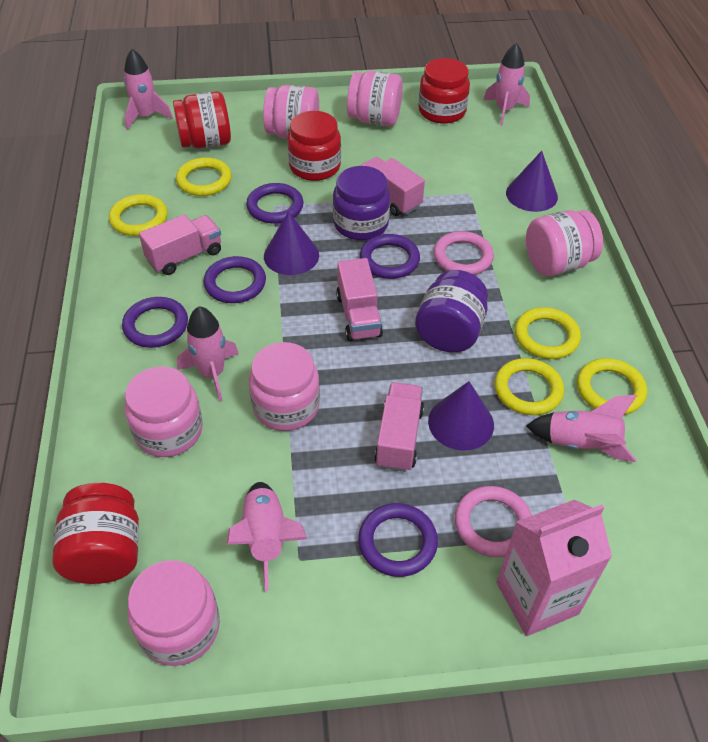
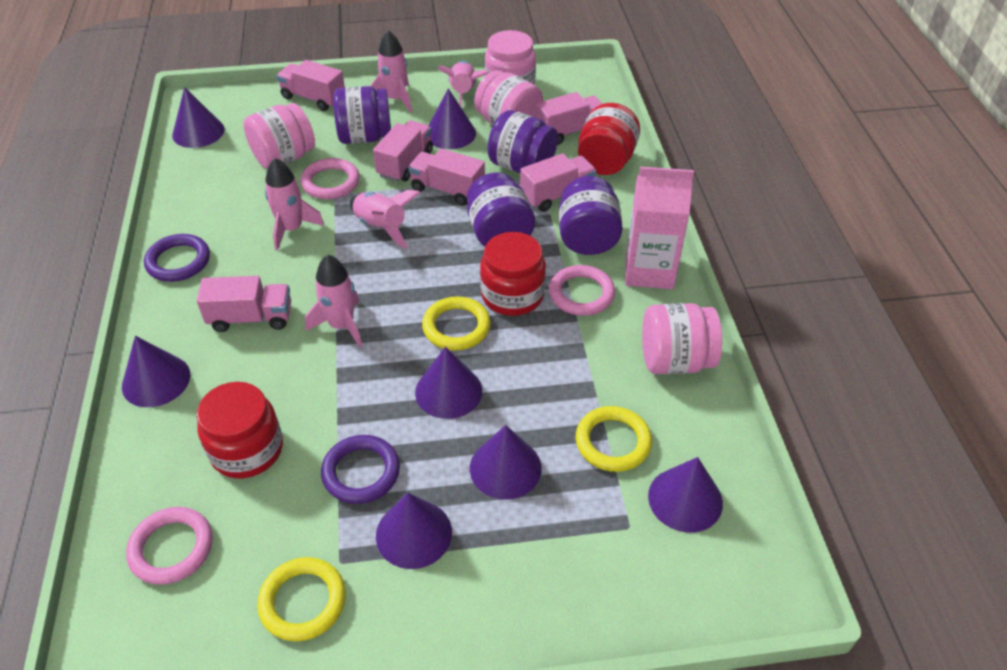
pink jar: 6 -> 4
pink ring: 2 -> 3
pink truck: 4 -> 6
purple cone: 3 -> 7
purple jar: 2 -> 4
purple ring: 5 -> 2
red jar: 4 -> 3
yellow ring: 5 -> 3

